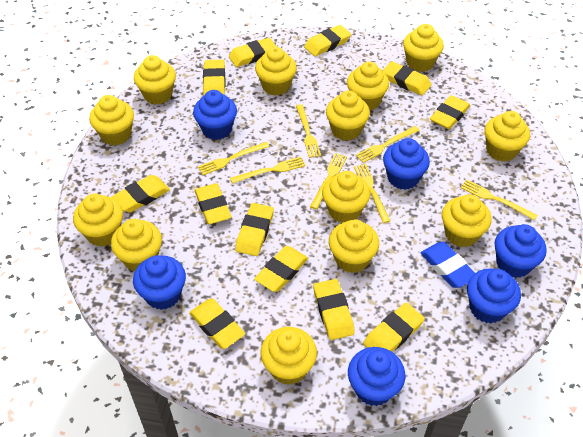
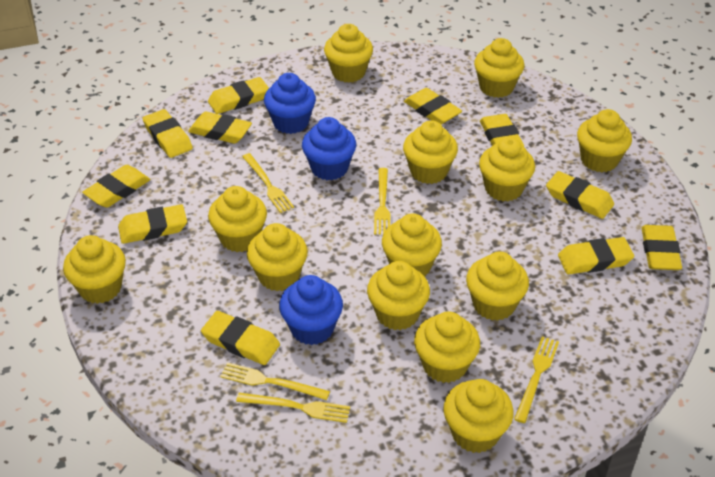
blue cupcake: 6 -> 3
blue eraser: 1 -> 0
yellow eraser: 12 -> 11
yellow fork: 7 -> 5

